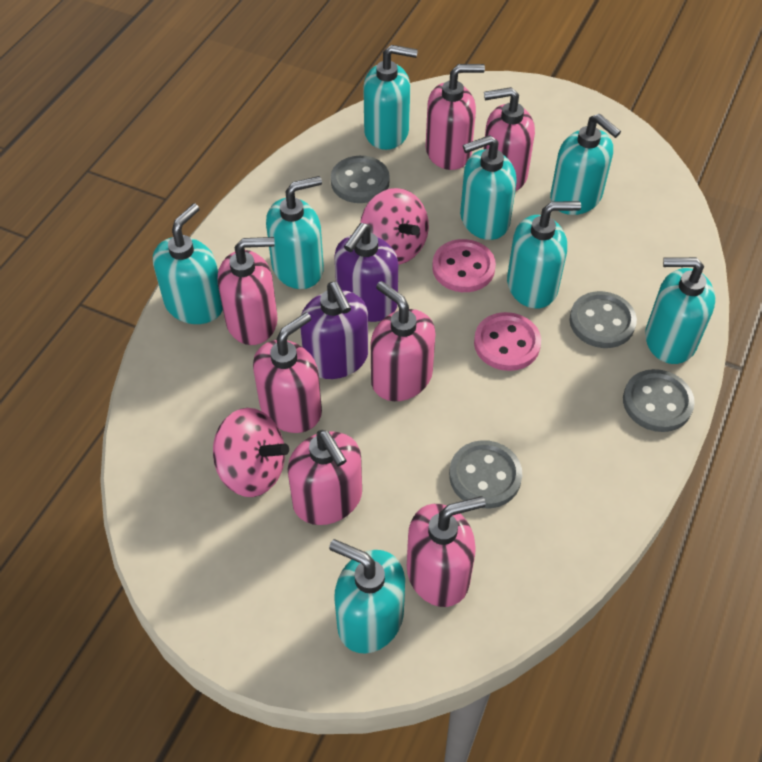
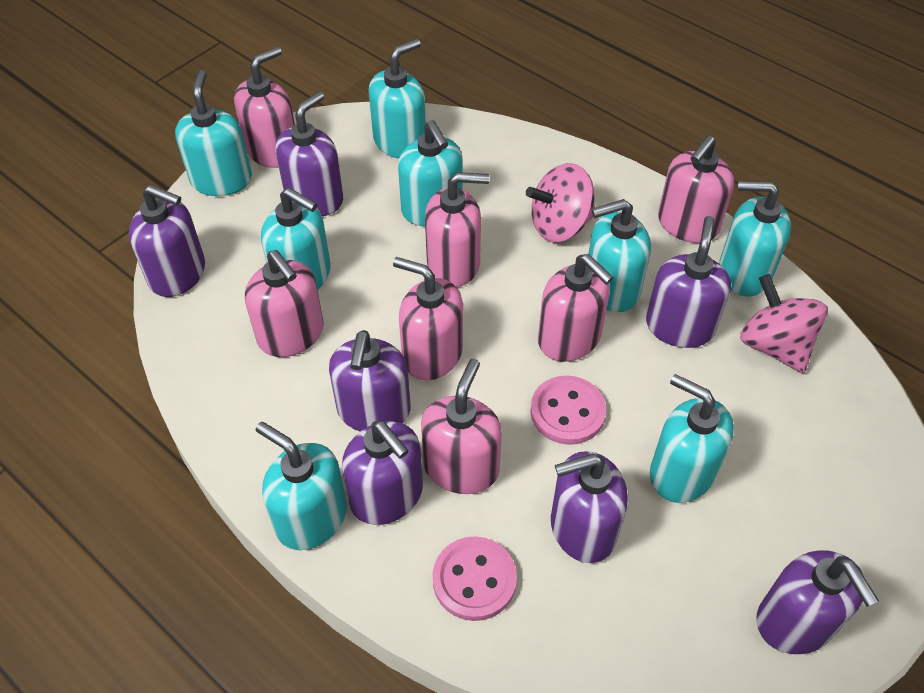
grey button: 4 -> 0
purple soap dispenser: 2 -> 7

